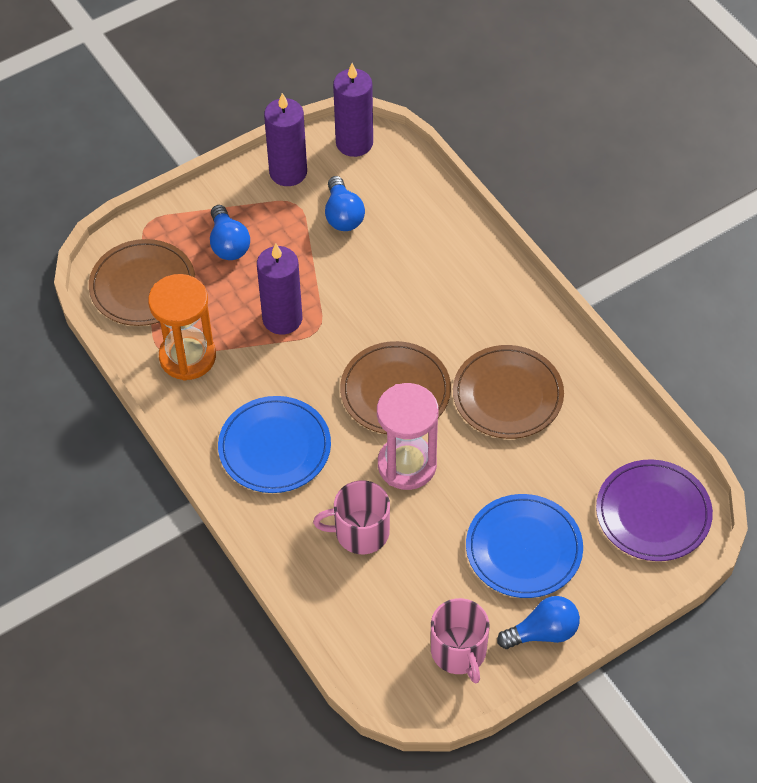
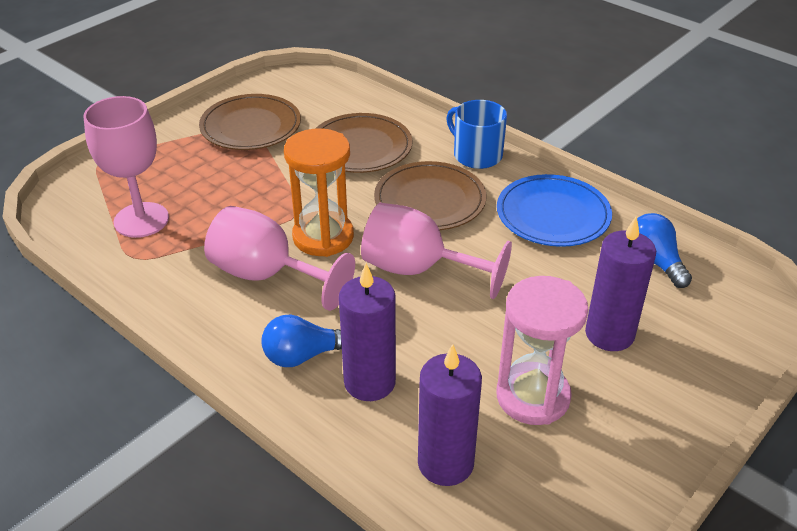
blue light bulb: 3 -> 2
blue mug: 0 -> 1
blue plate: 2 -> 1
pink goblet: 0 -> 3
pink mug: 2 -> 0
purple plate: 1 -> 0

